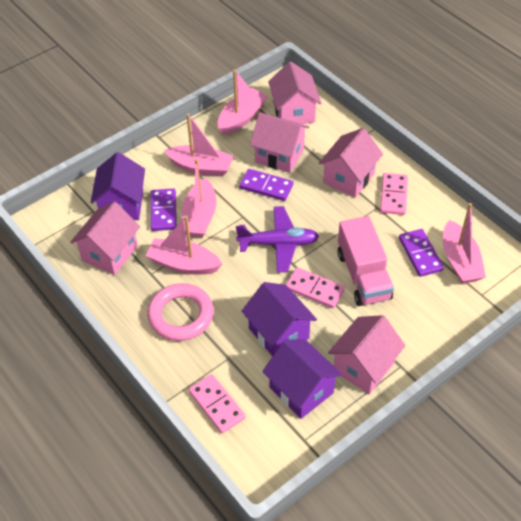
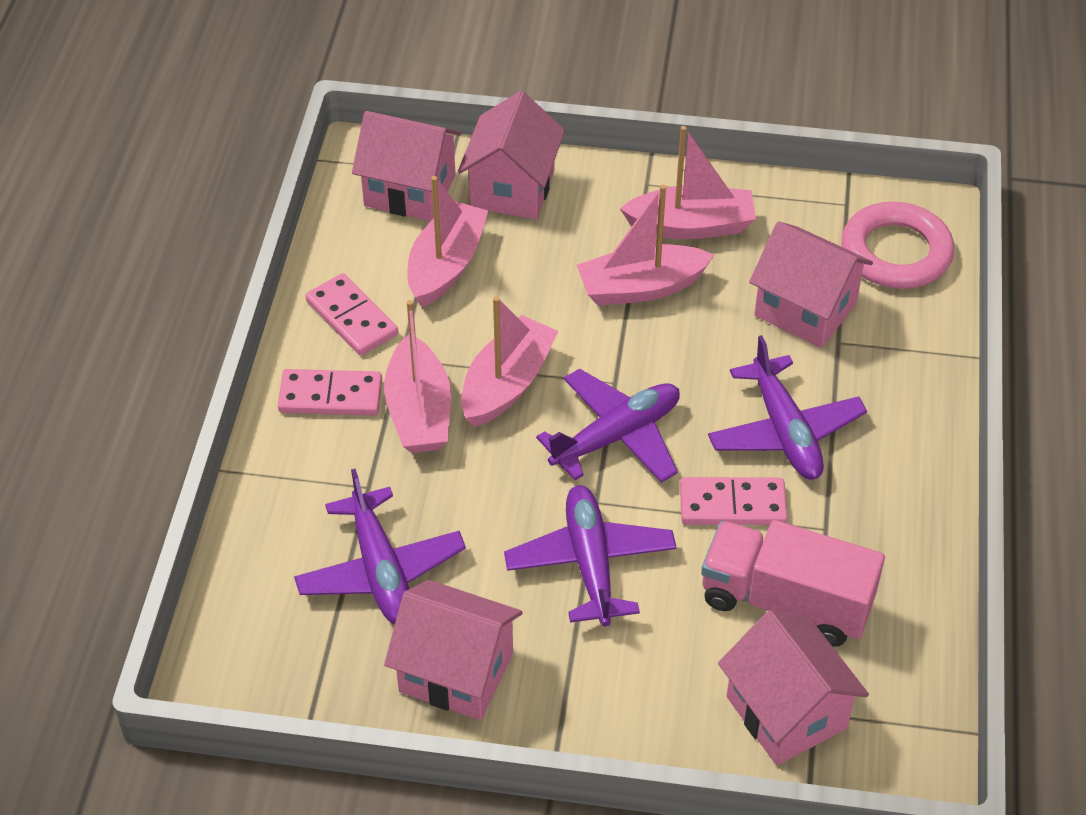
purple domino: 3 -> 0
purple house: 3 -> 0
purple plane: 1 -> 4

